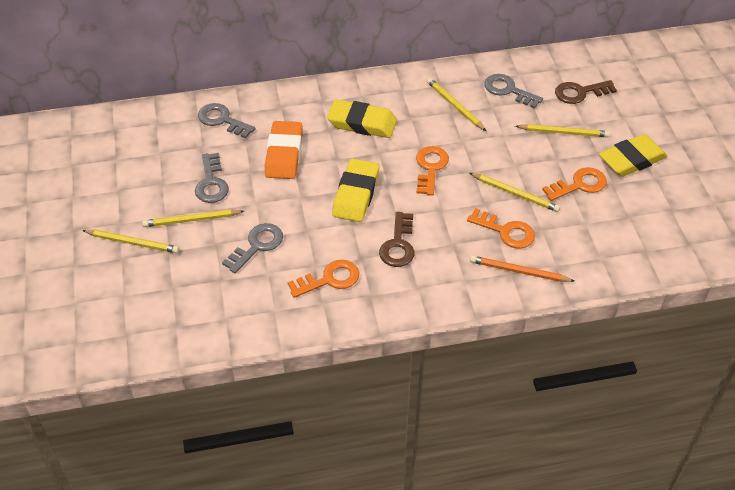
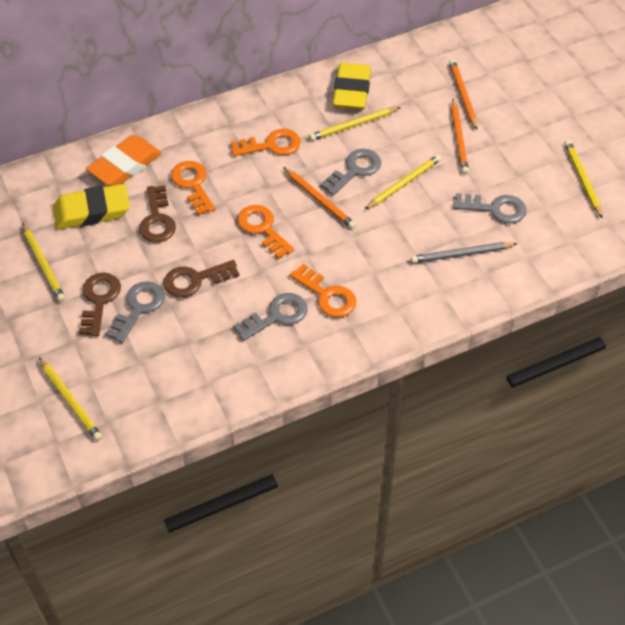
brown key: 2 -> 3
grey pencil: 0 -> 1
orange pencil: 1 -> 3
yellow eraser: 3 -> 2

